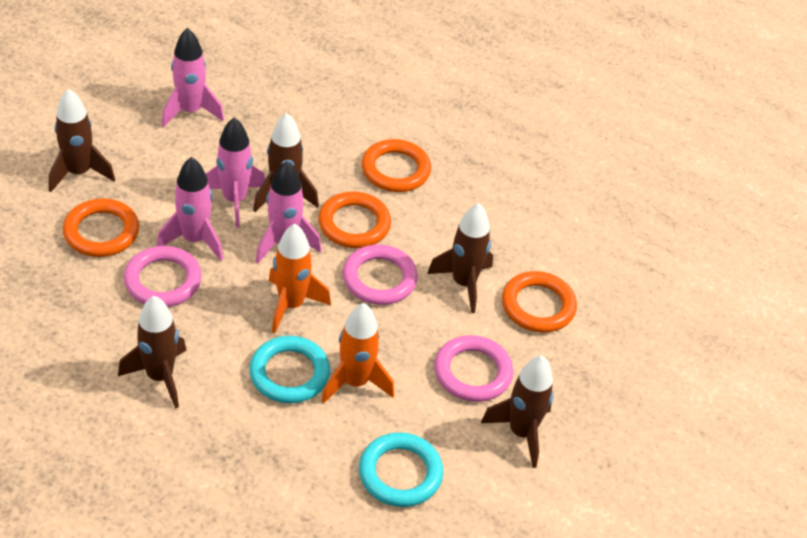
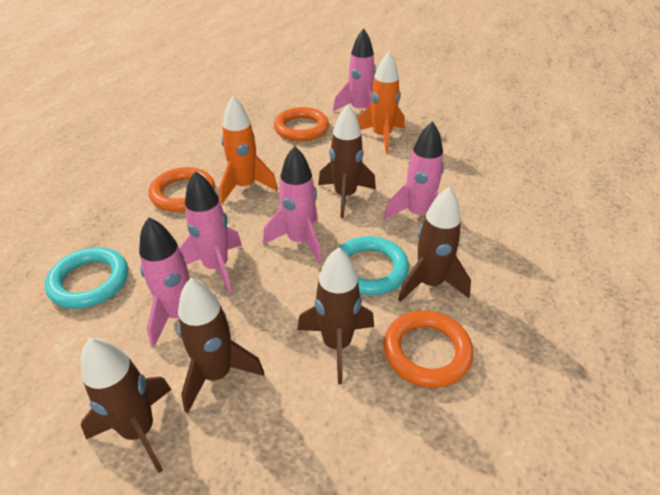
orange ring: 4 -> 3
pink ring: 3 -> 0
pink rocket: 4 -> 5

